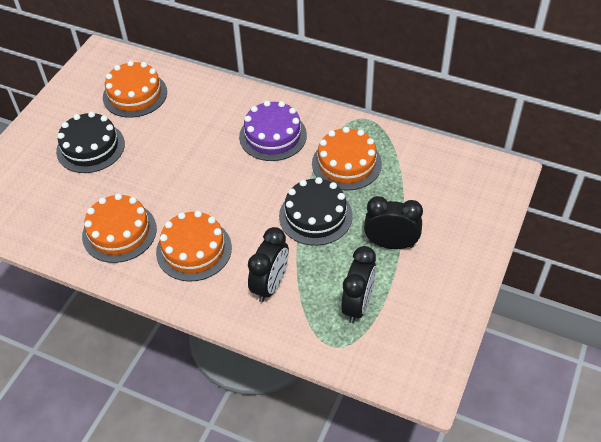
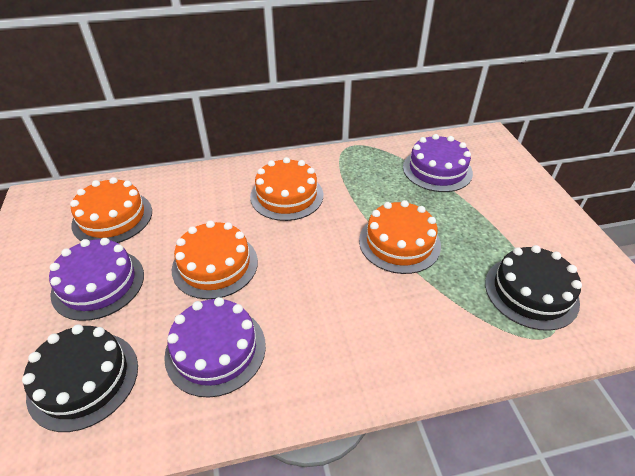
black clock: 3 -> 0
purple cake: 1 -> 3

